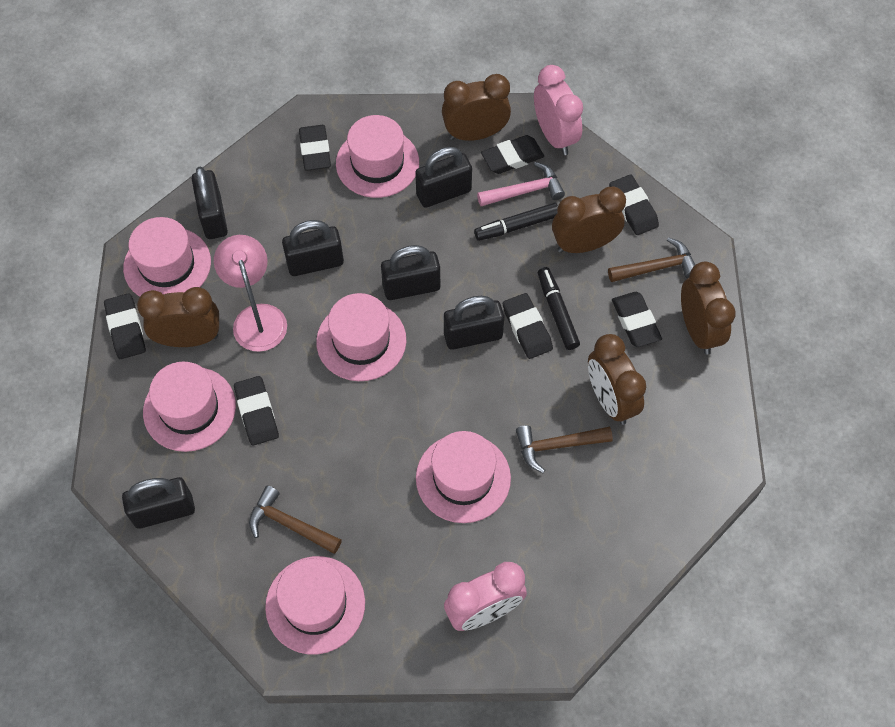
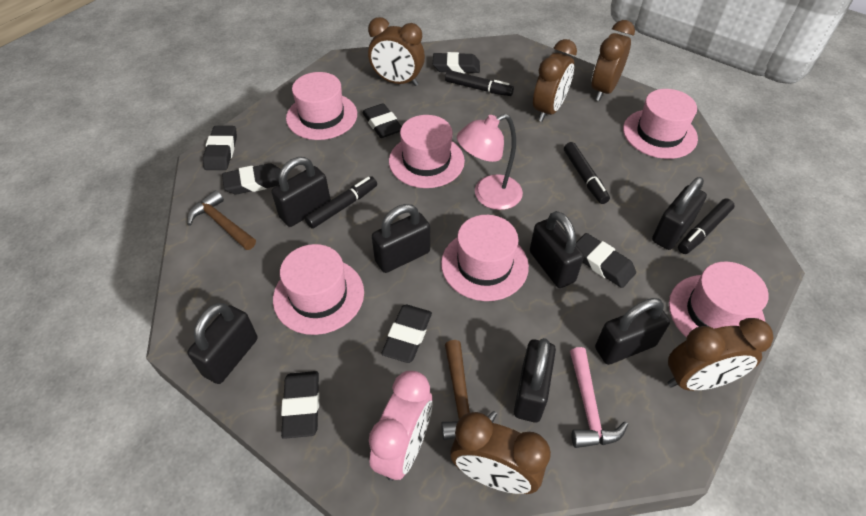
black marker: 2 -> 4
black padlock: 6 -> 7
brown hammer: 3 -> 2
pink clock: 2 -> 1

